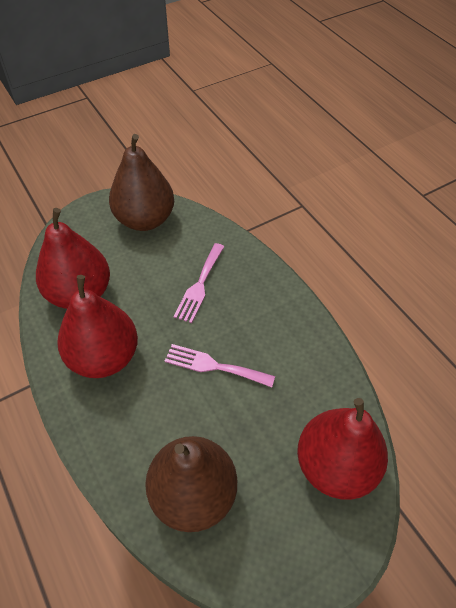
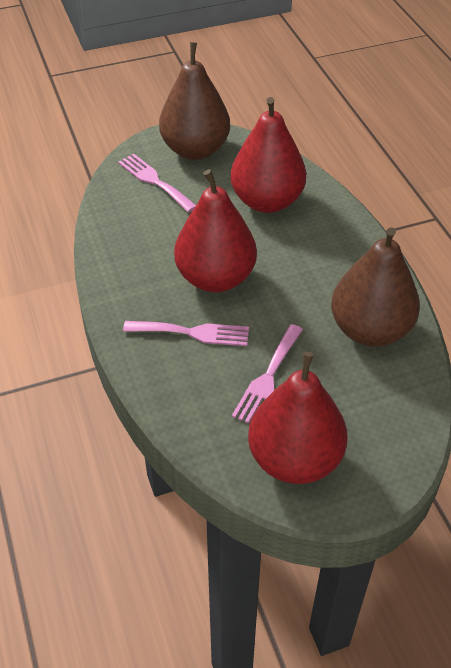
pink fork: 2 -> 3

